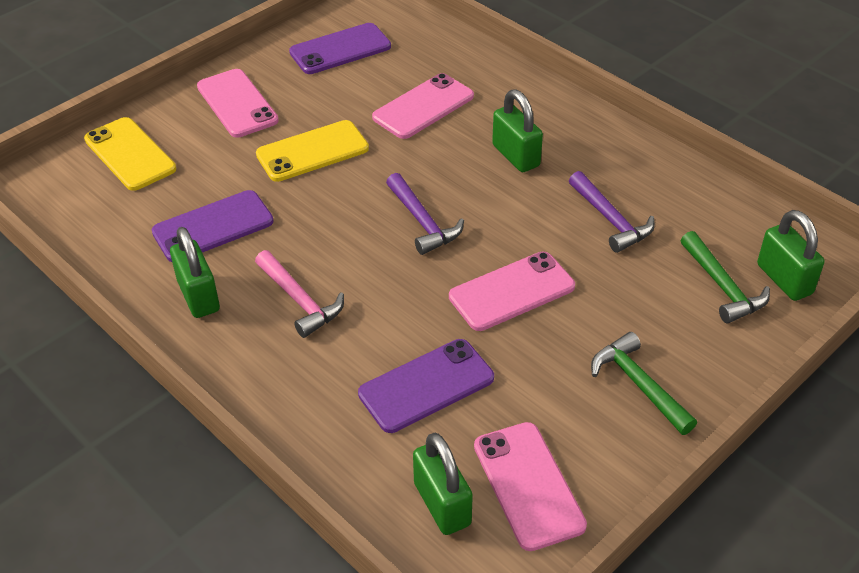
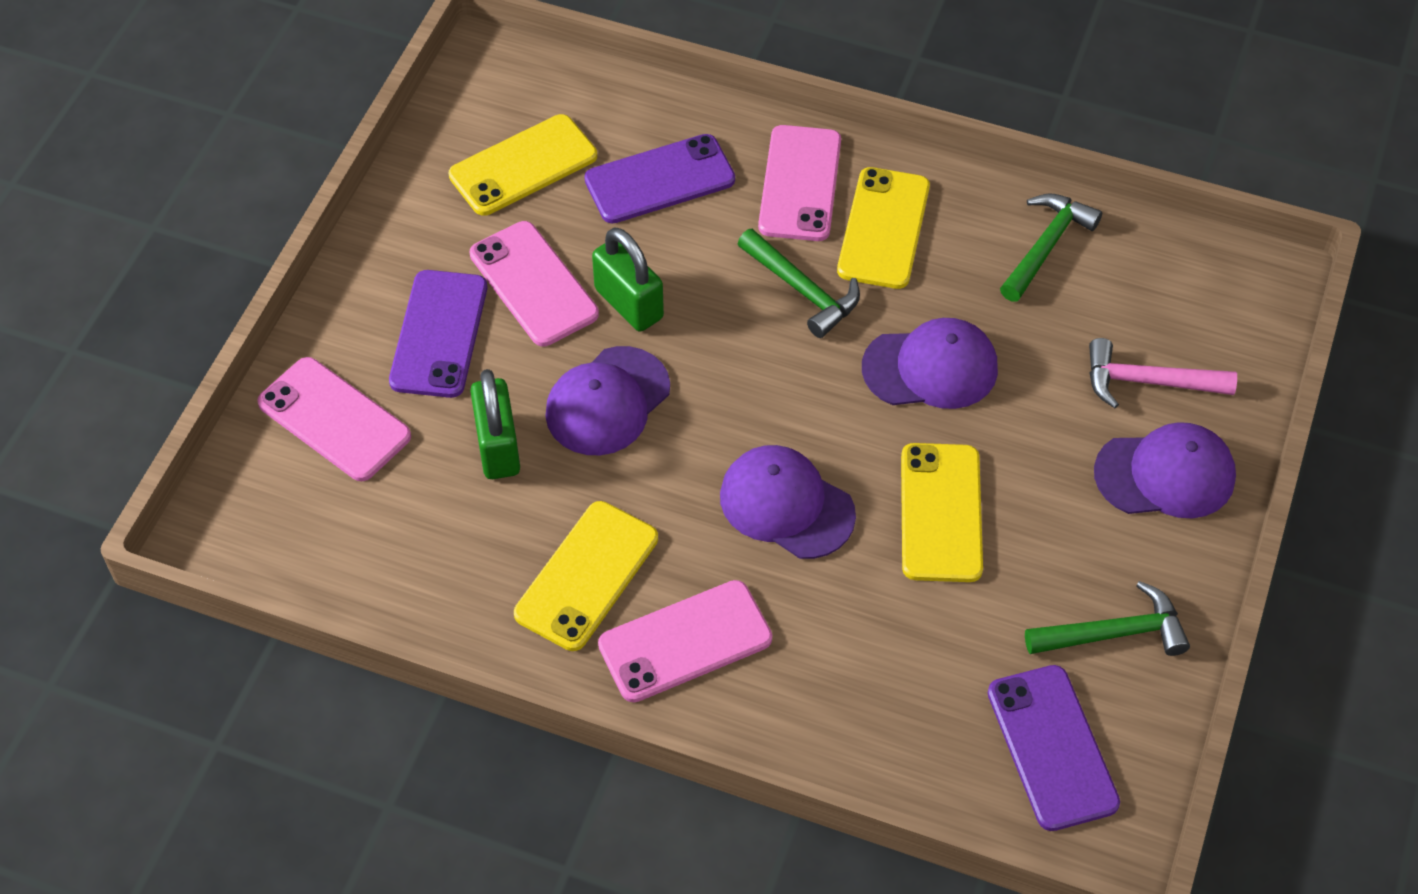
green hammer: 2 -> 3
green padlock: 4 -> 2
purple cap: 0 -> 4
purple hammer: 2 -> 0
yellow phone: 2 -> 4

